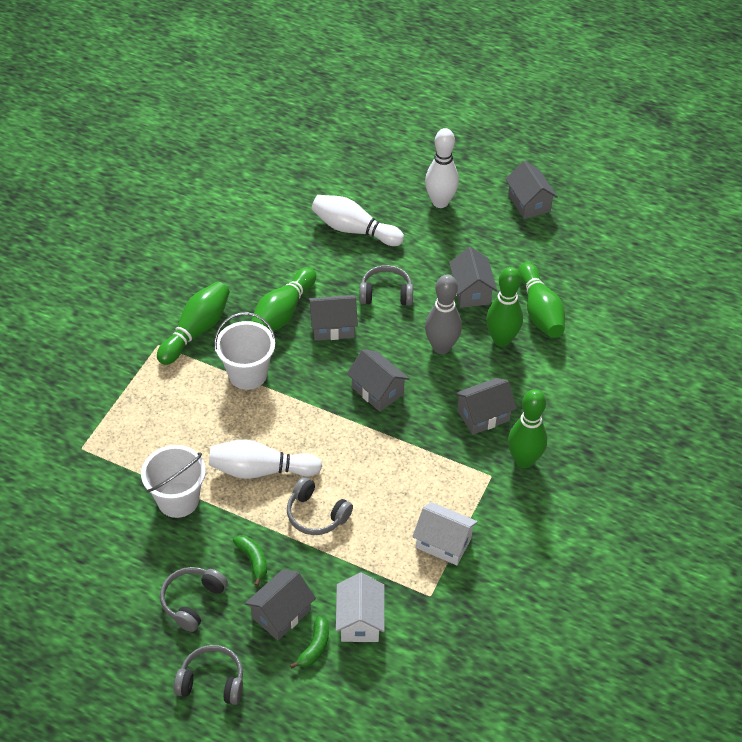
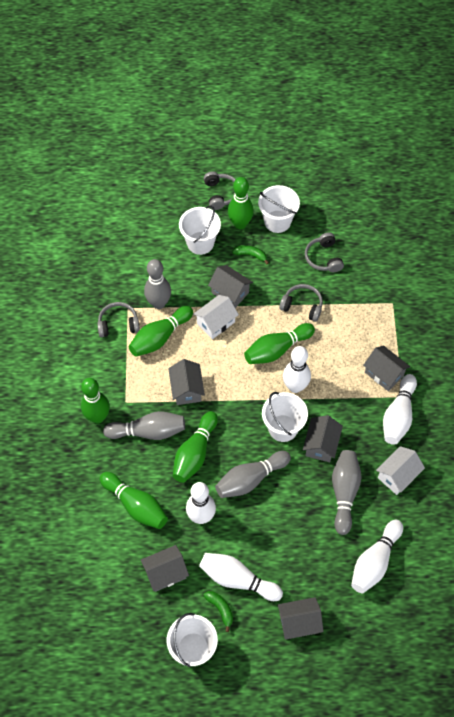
green bowling pin: 5 -> 6
grey bowling pin: 1 -> 4
white bowling pin: 3 -> 5
white bucket: 2 -> 4

